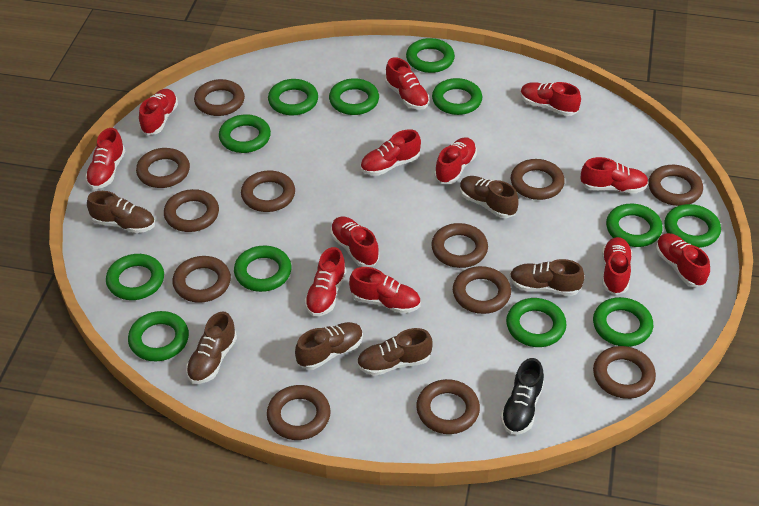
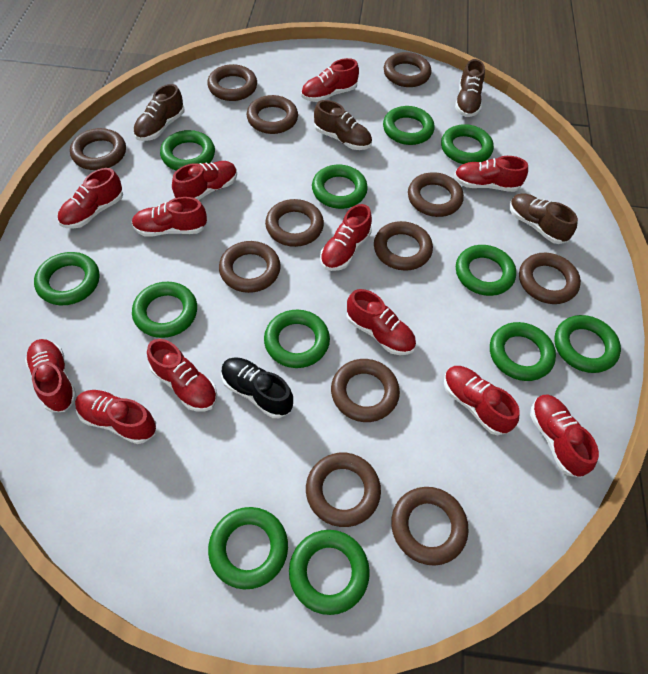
brown shoe: 6 -> 4

